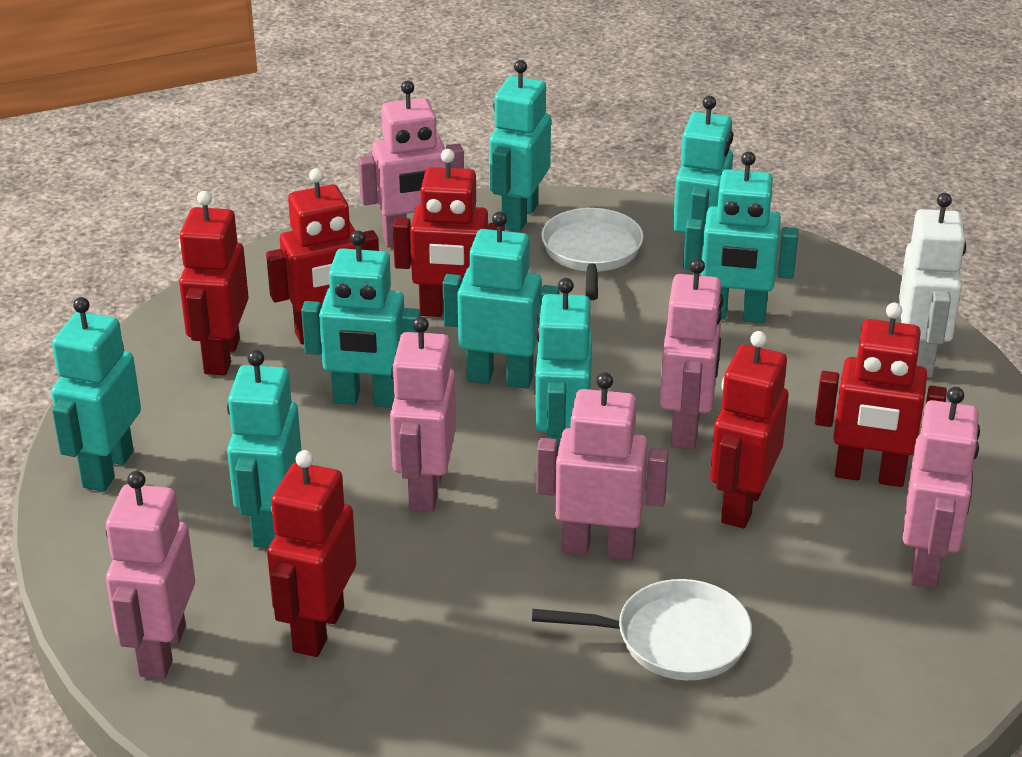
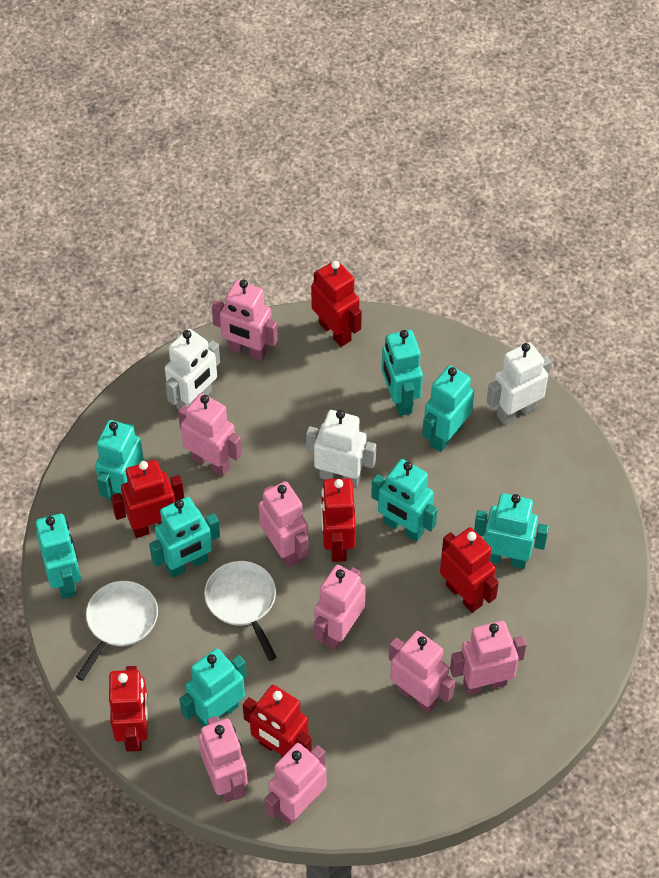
pink robot: 6 -> 8
white robot: 1 -> 3

